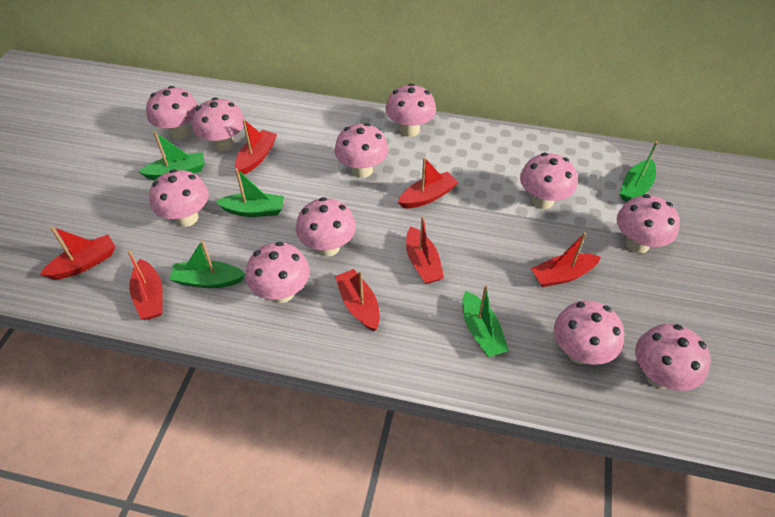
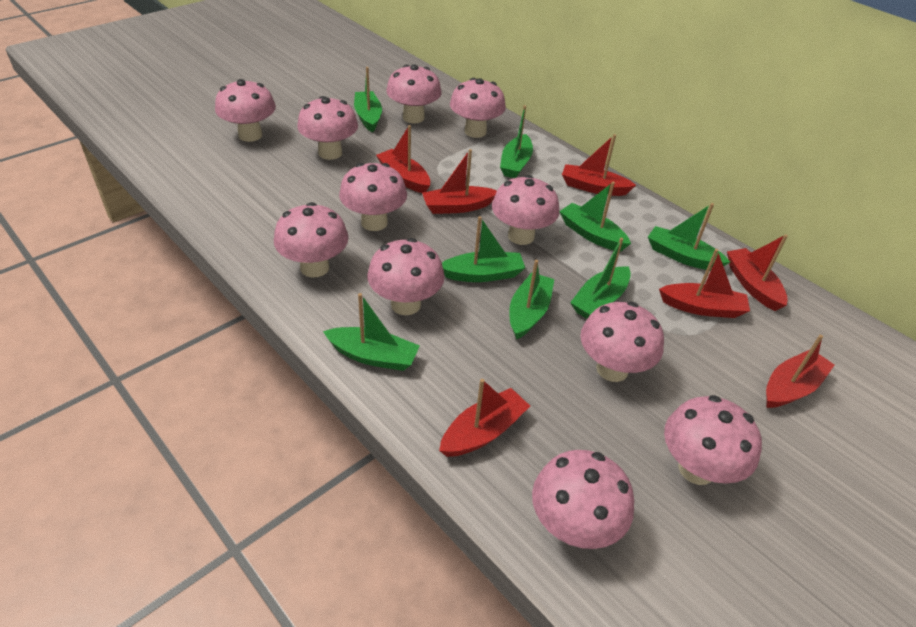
green boat: 5 -> 8

